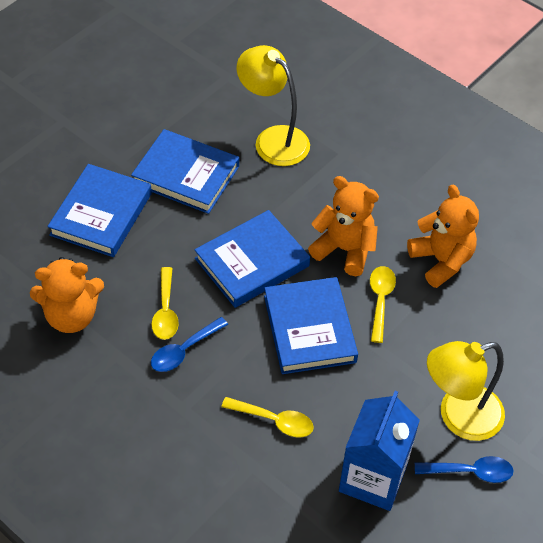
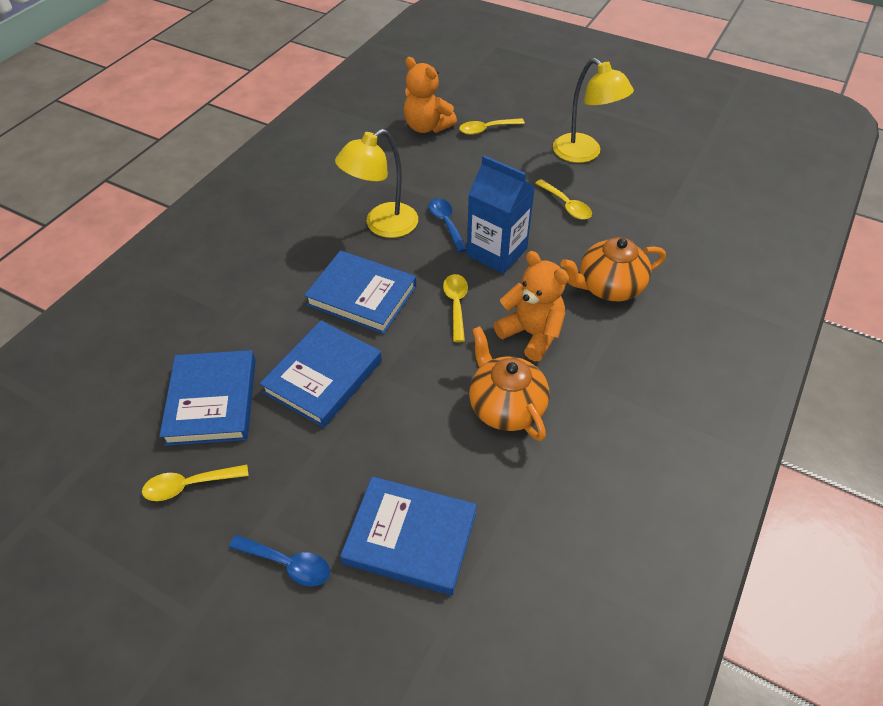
orange teapot: 0 -> 2
orange teddy bear: 3 -> 2
yellow spoon: 3 -> 4

